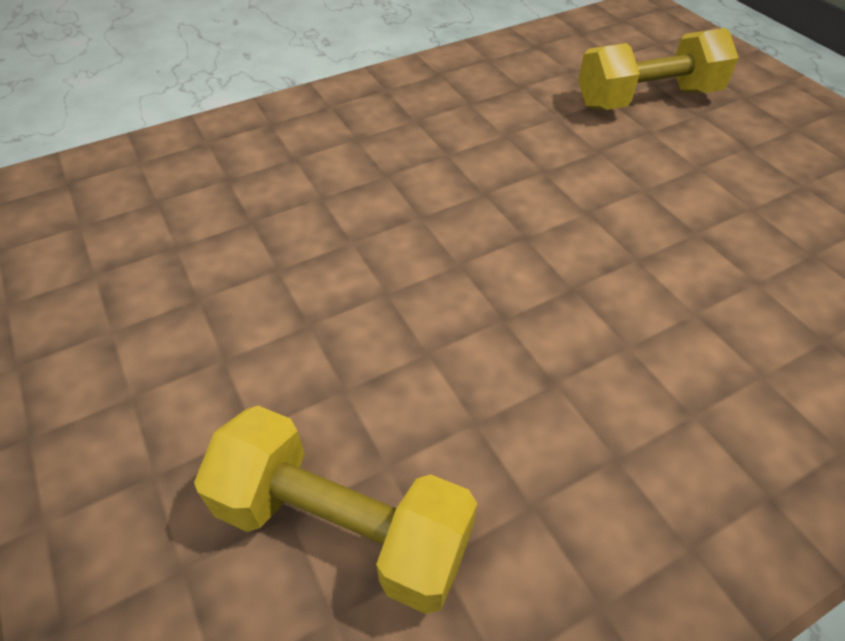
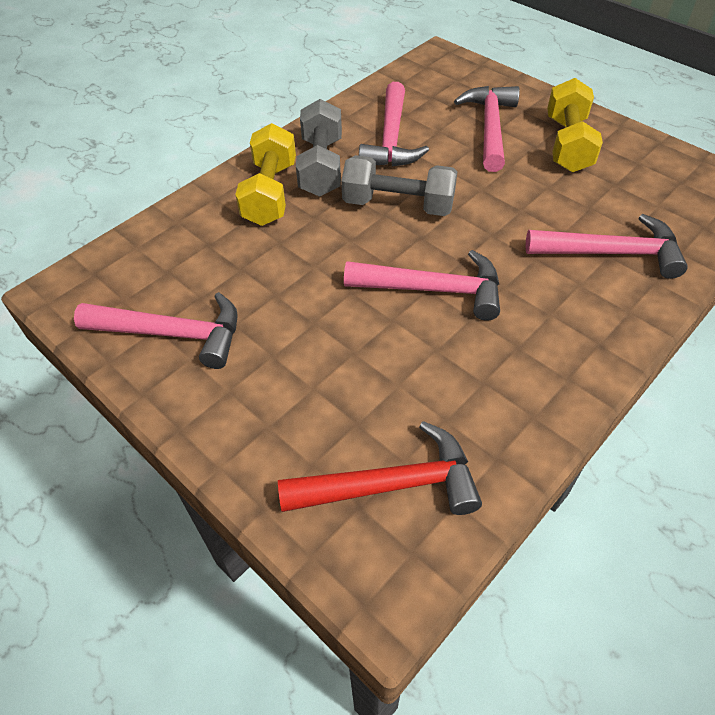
grey dumbbell: 0 -> 2
pink hammer: 0 -> 5
red hammer: 0 -> 1

